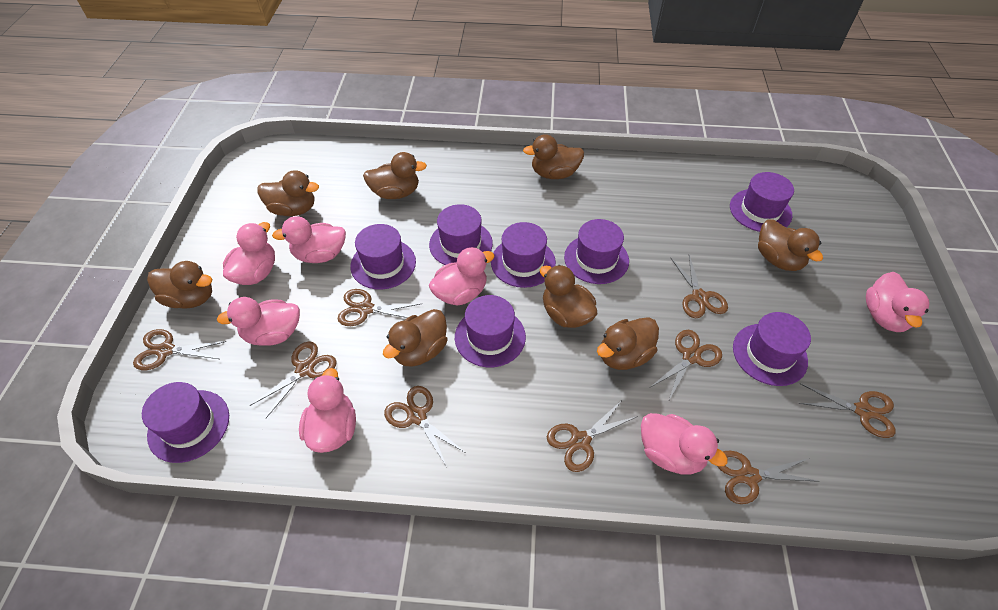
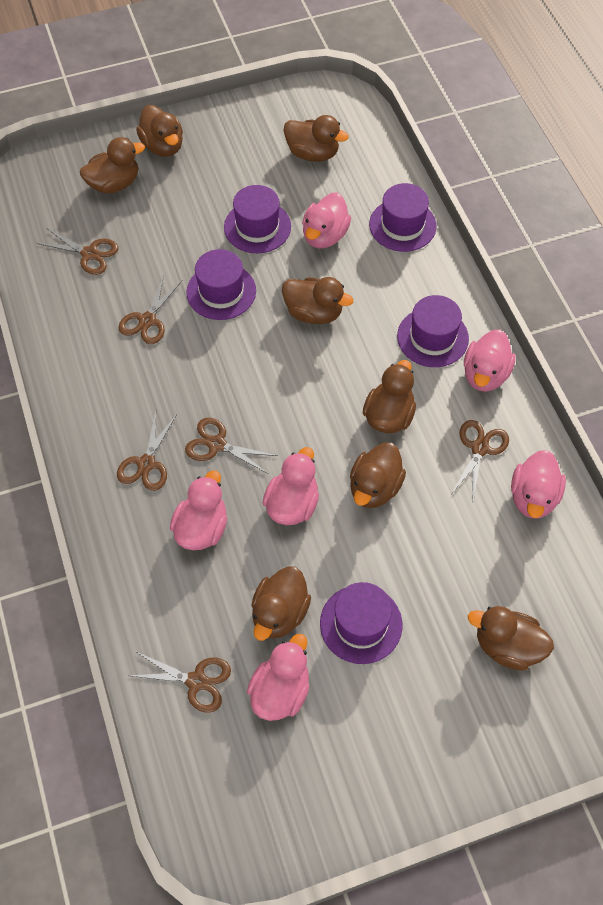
brown scissors: 9 -> 6
pink duck: 7 -> 6
purple hat: 8 -> 5

